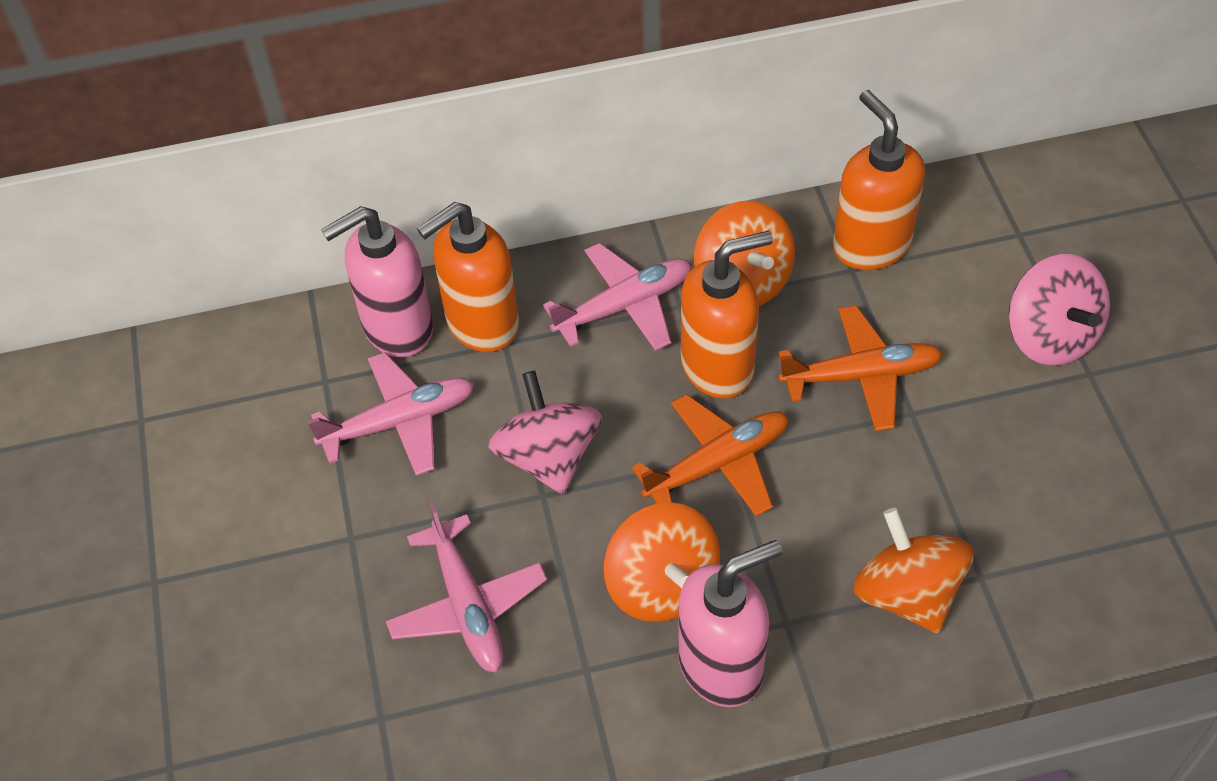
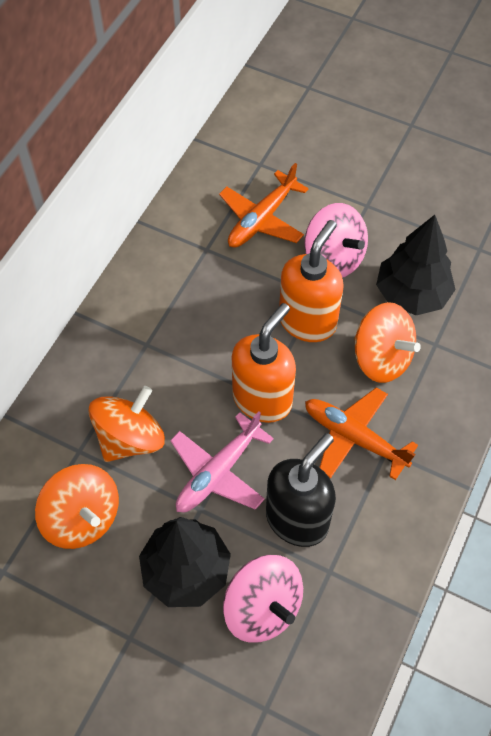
black soap dispenser: 0 -> 1
black tree: 0 -> 2
orange soap dispenser: 3 -> 2
pink plane: 3 -> 1
pink soap dispenser: 2 -> 0

